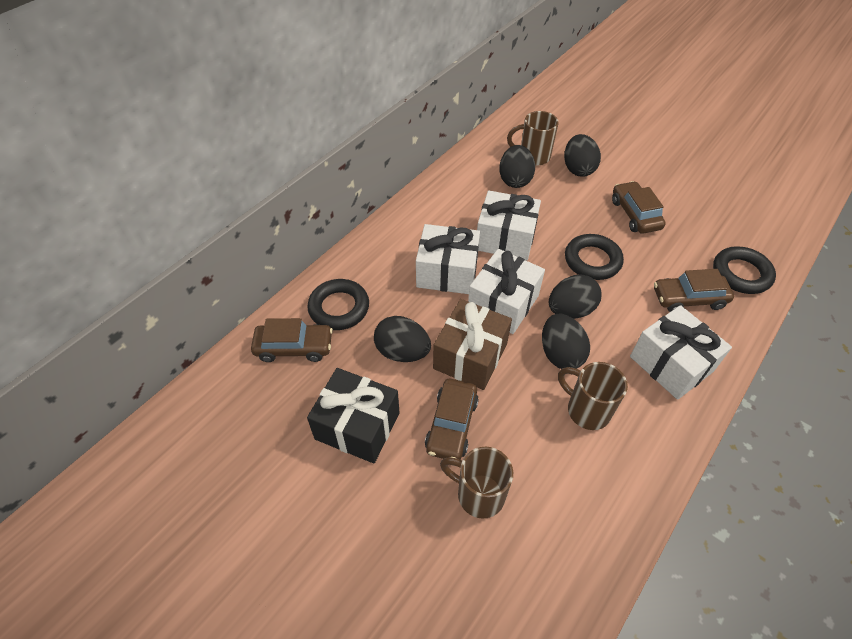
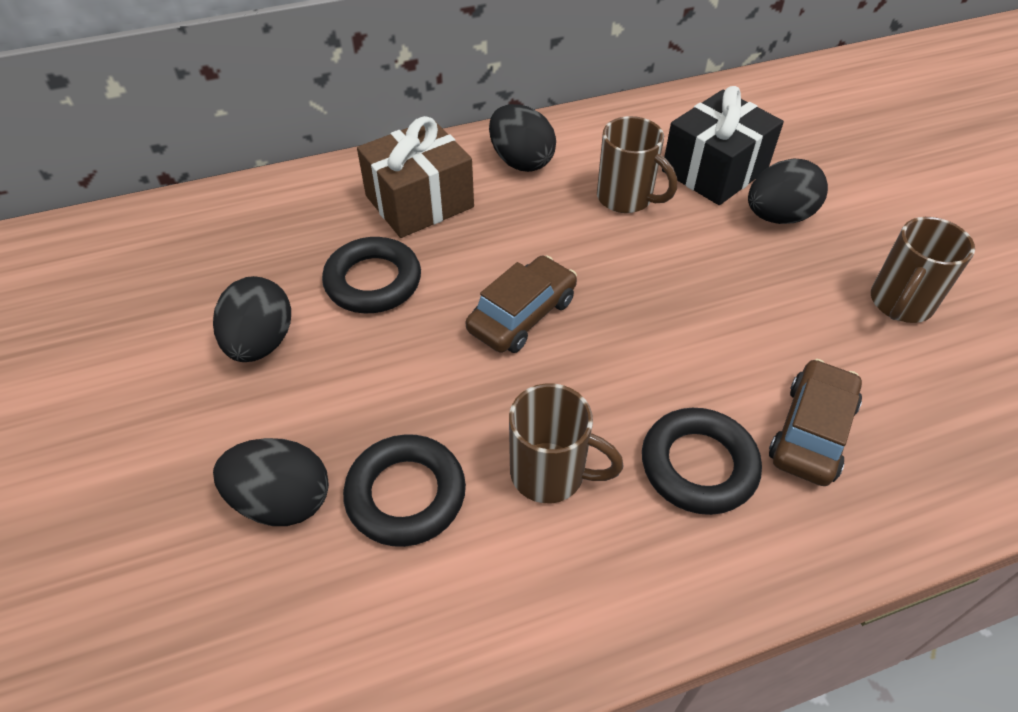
black egg: 5 -> 4
brown car: 4 -> 2
white gift: 4 -> 0

